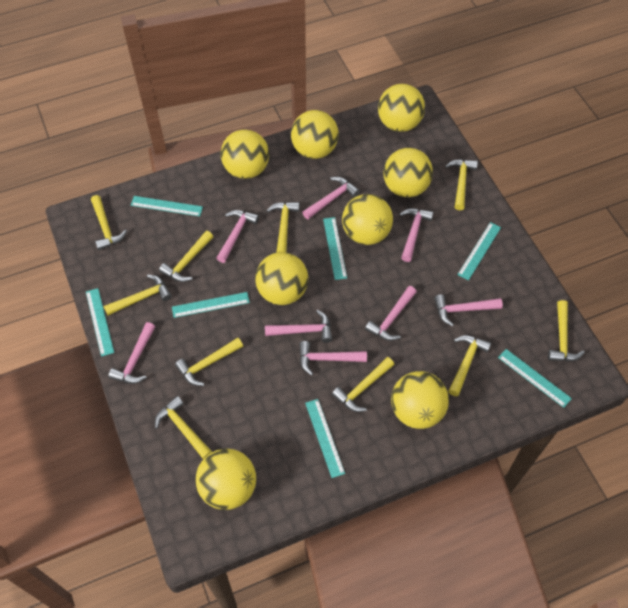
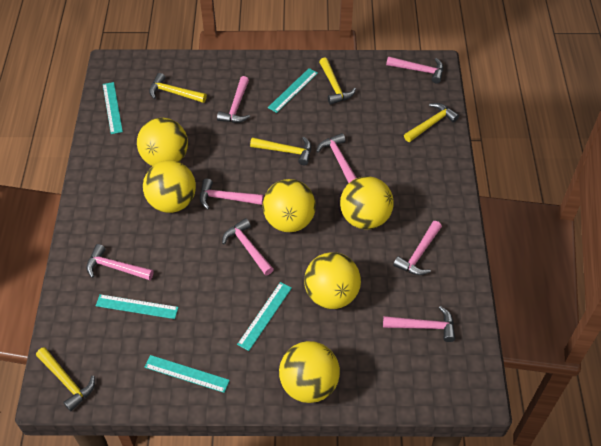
turquoise ruler: 7 -> 5
yellow ball: 8 -> 6
yellow hammer: 10 -> 5

